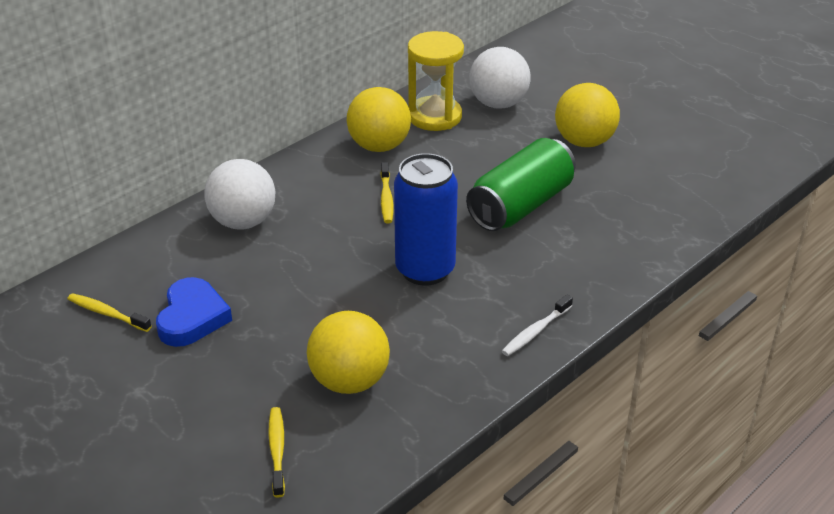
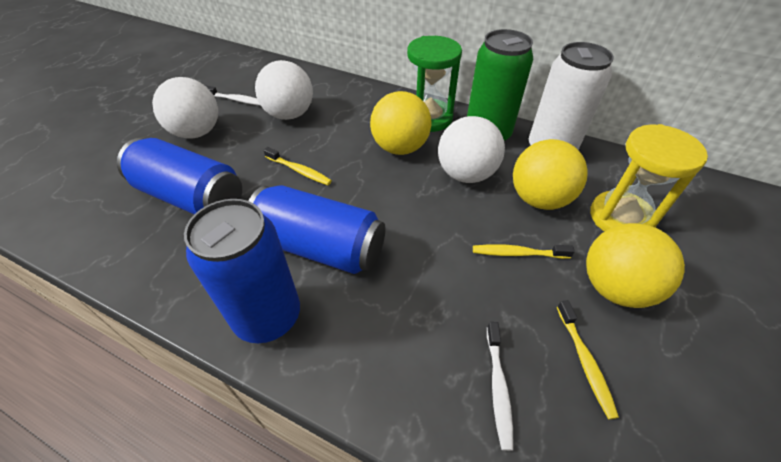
blue can: 1 -> 3
blue heart: 1 -> 0
green hourglass: 0 -> 1
white ball: 2 -> 3
white can: 0 -> 1
white toothbrush: 1 -> 2

